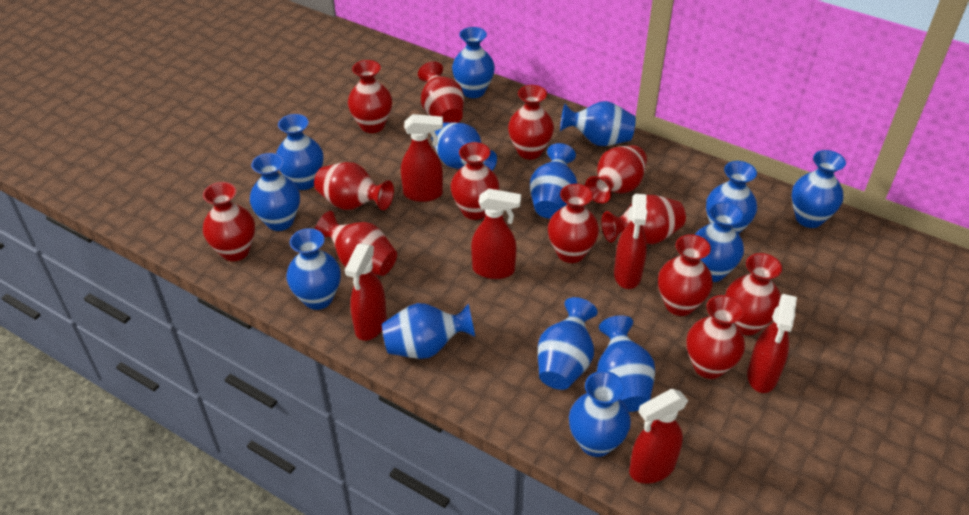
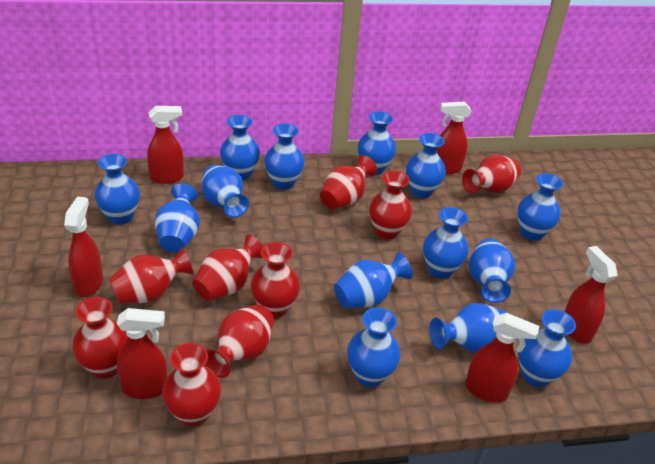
red vase: 13 -> 9

